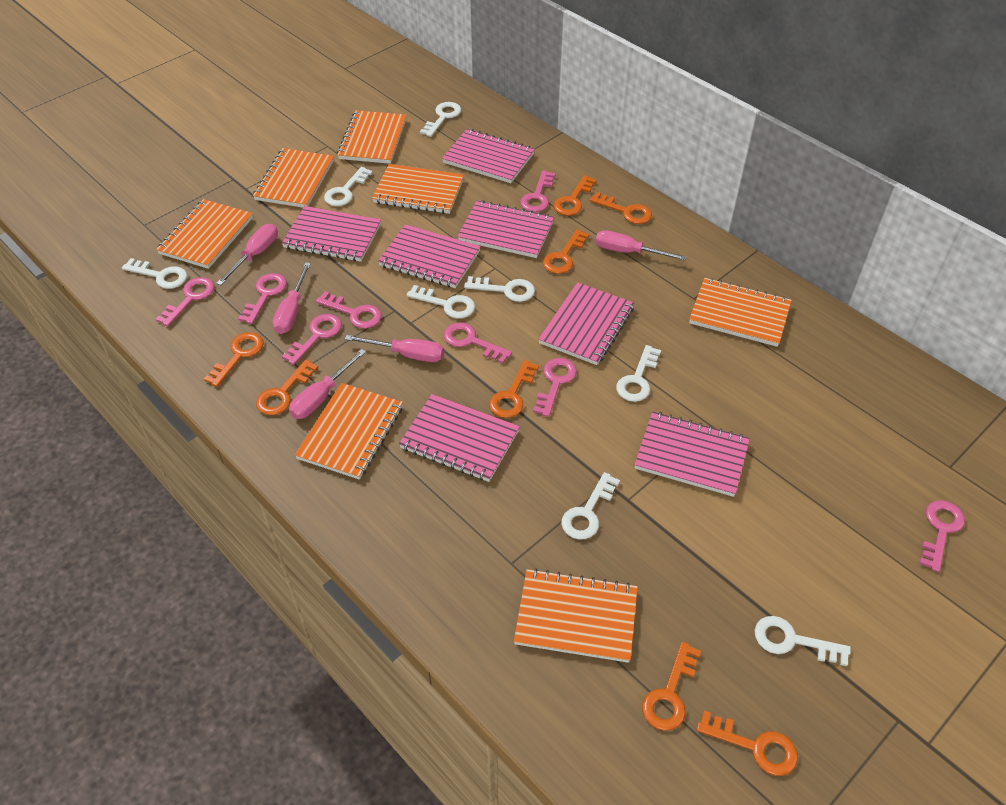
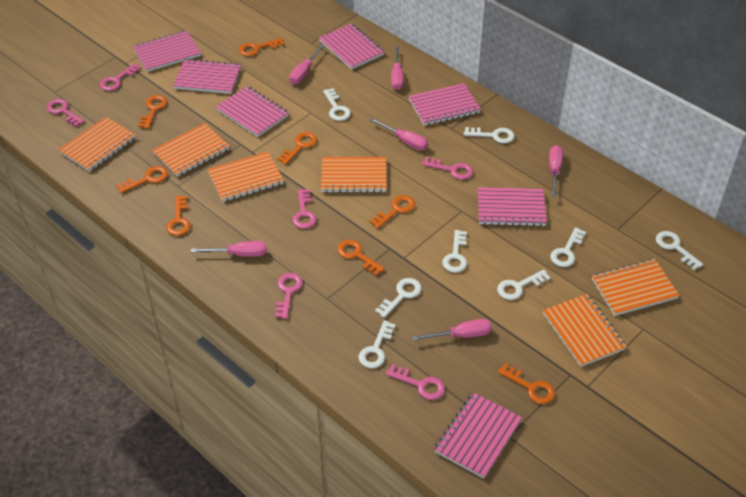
orange notebook: 7 -> 6
pink key: 8 -> 6
pink screwdriver: 5 -> 6

